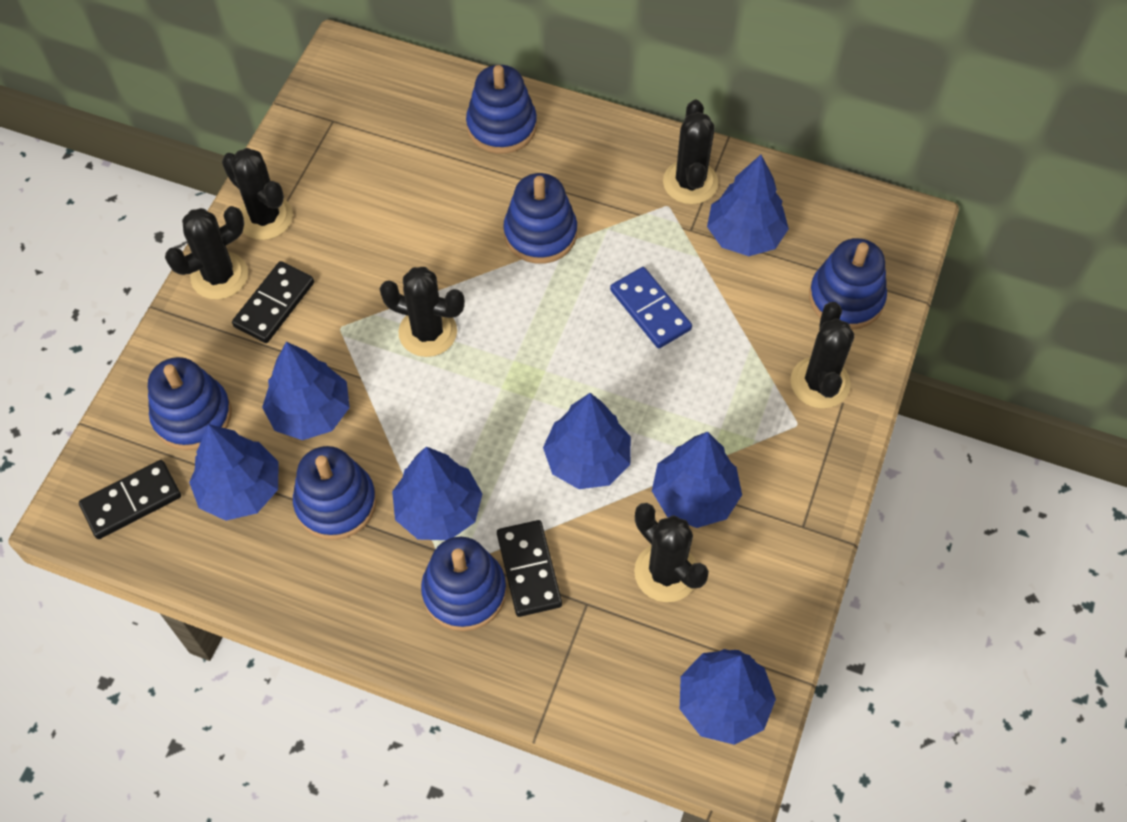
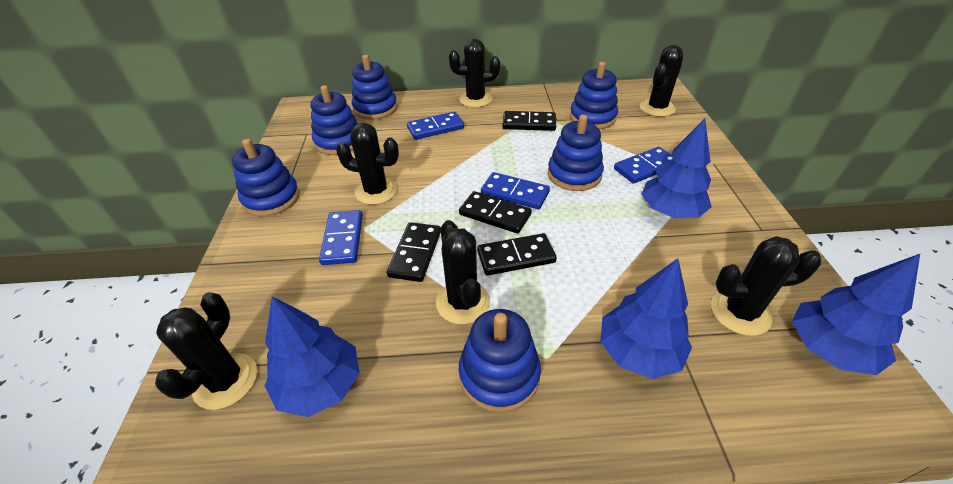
black domino: 3 -> 4
blue domino: 1 -> 4
blue tree: 7 -> 4

